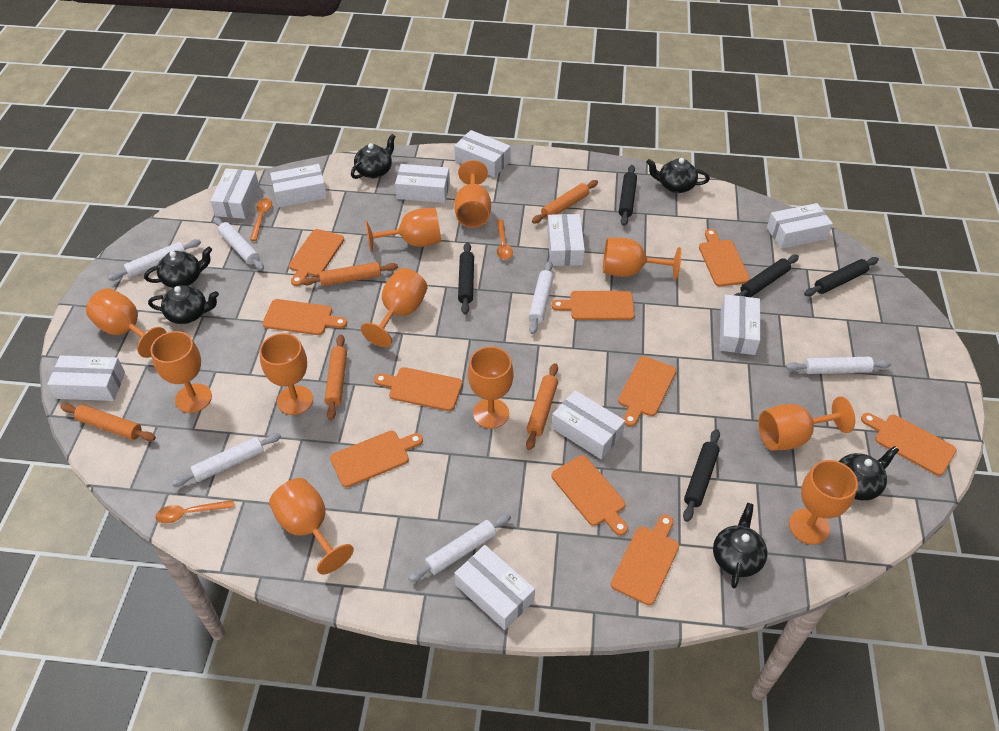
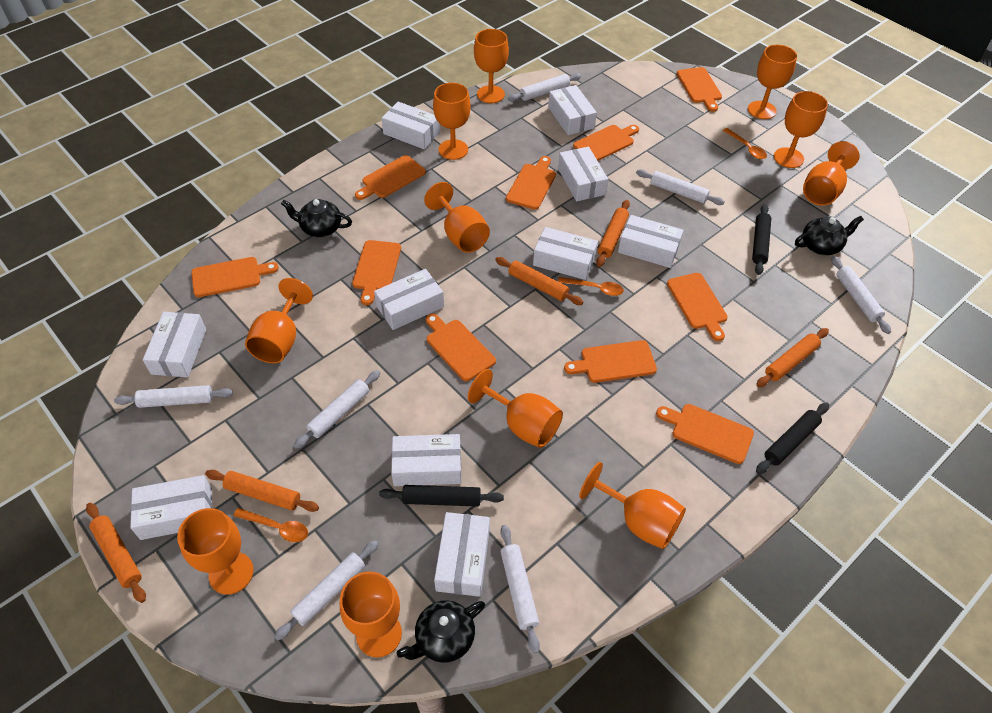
black rolling pin: 5 -> 3
black teapot: 6 -> 3
white rolling pin: 6 -> 7

